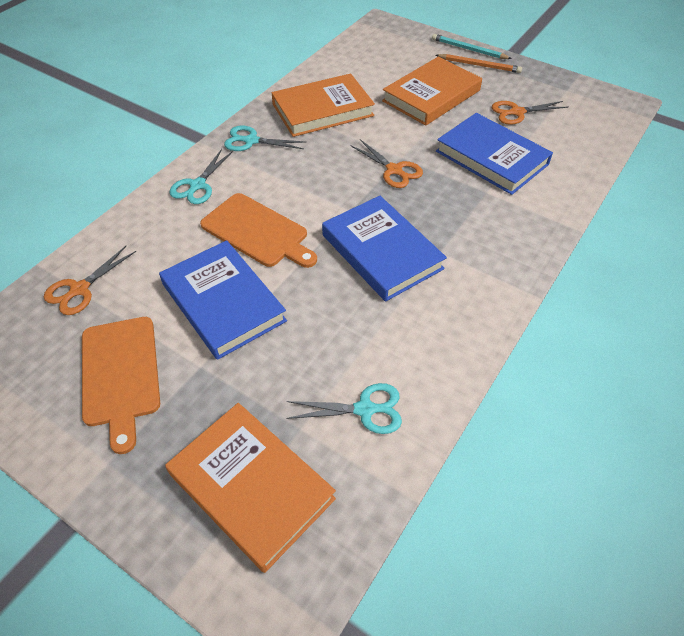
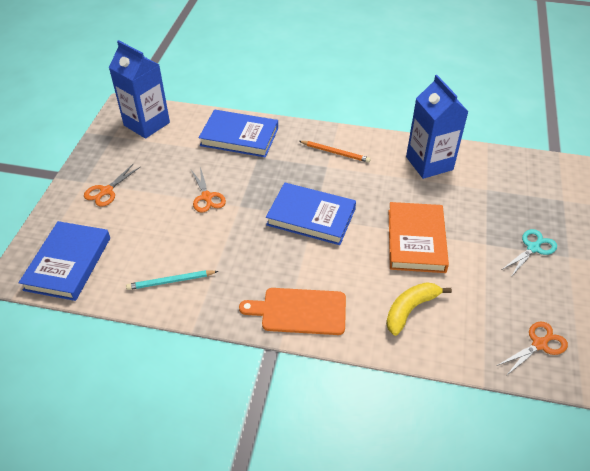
blue carton: 0 -> 2
orange book: 3 -> 1
orange cutting board: 2 -> 1
turquoise scissors: 3 -> 1
yellow banana: 0 -> 1

